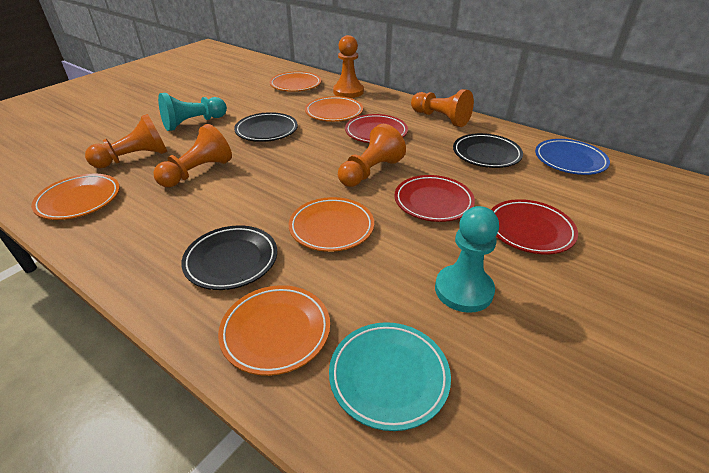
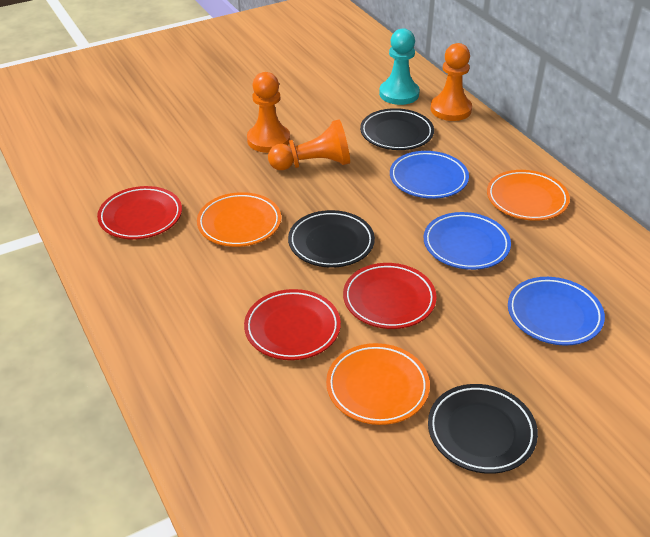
blue plate: 1 -> 3
orange pawn: 5 -> 3
orange plate: 5 -> 3
turquoise pawn: 2 -> 1
turquoise plate: 1 -> 0

